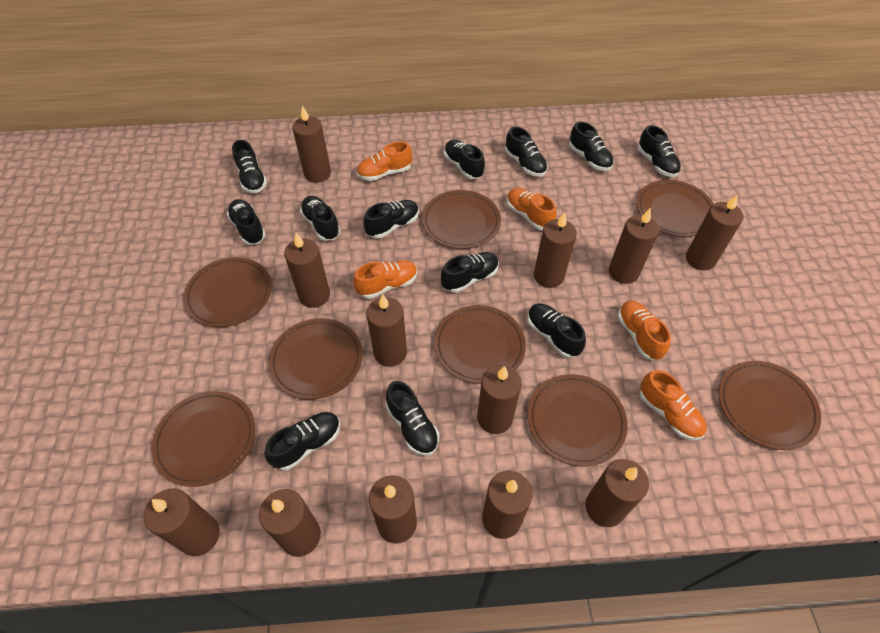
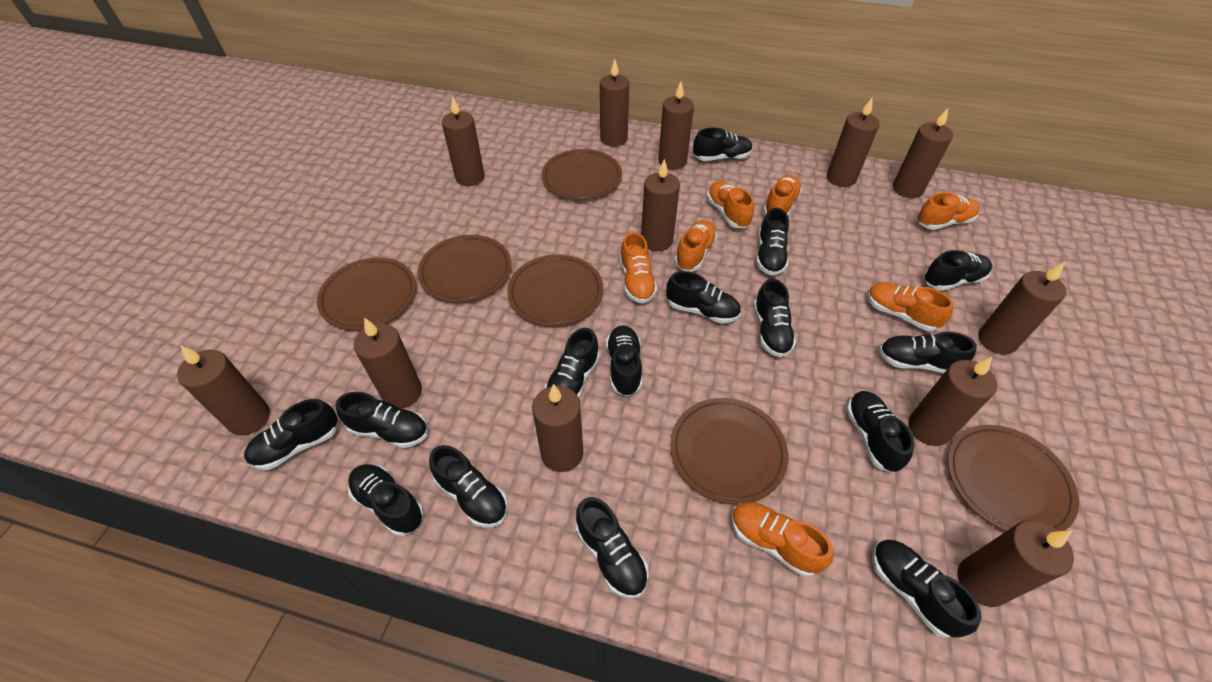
black shoe: 12 -> 15
brown plate: 8 -> 6
orange shoe: 5 -> 7

